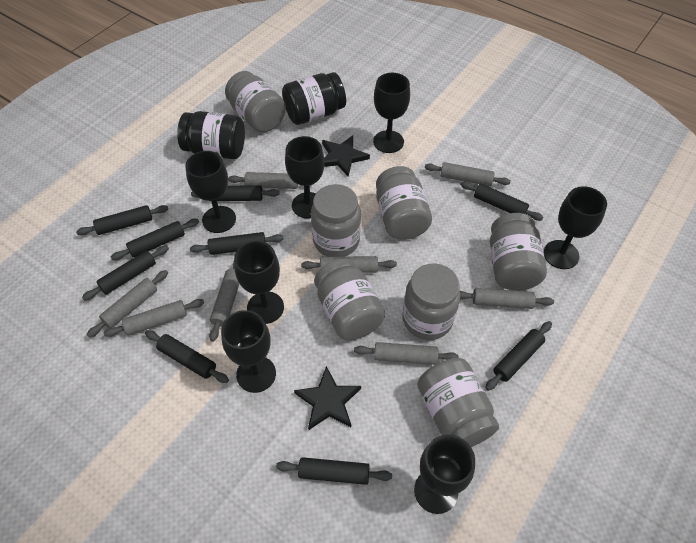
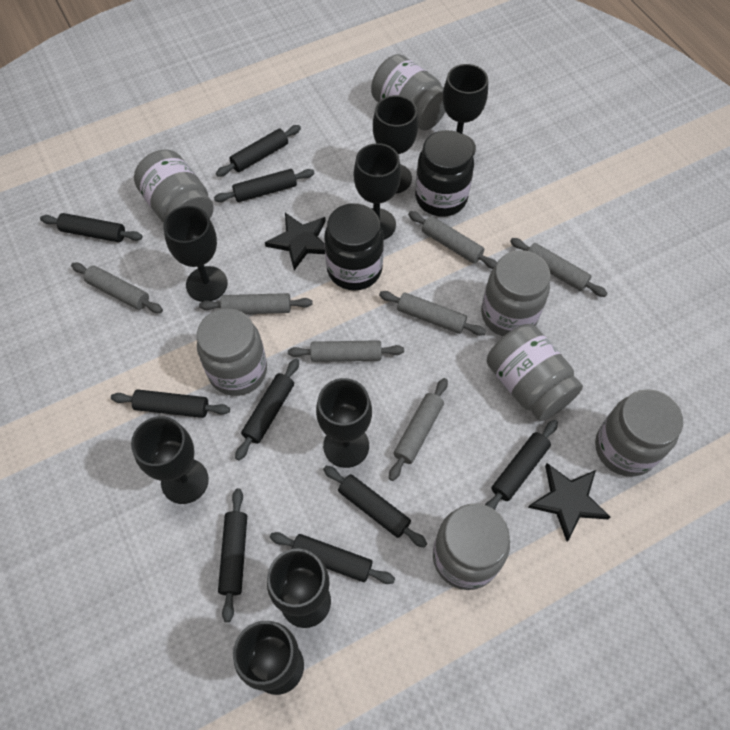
black goblet: 7 -> 8
grey rolling pin: 8 -> 7

